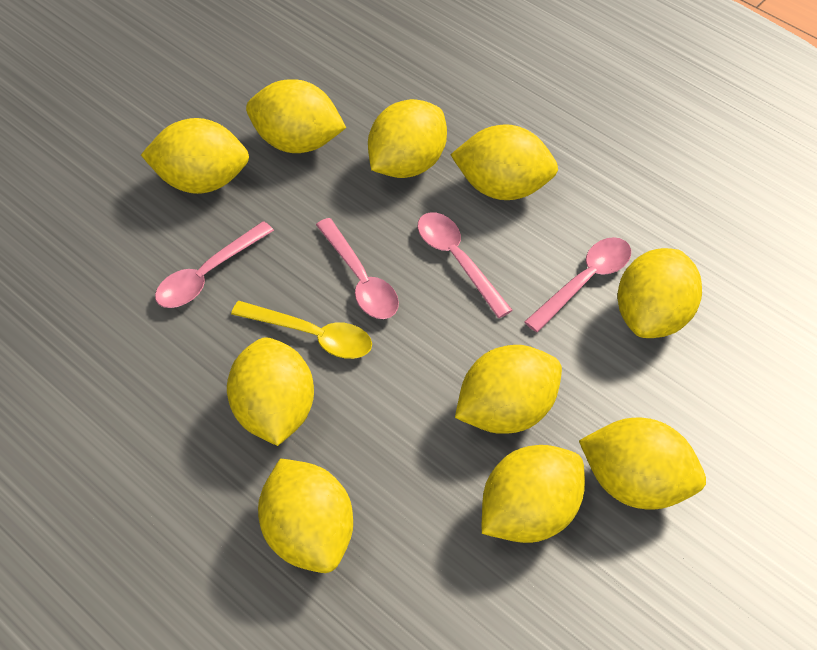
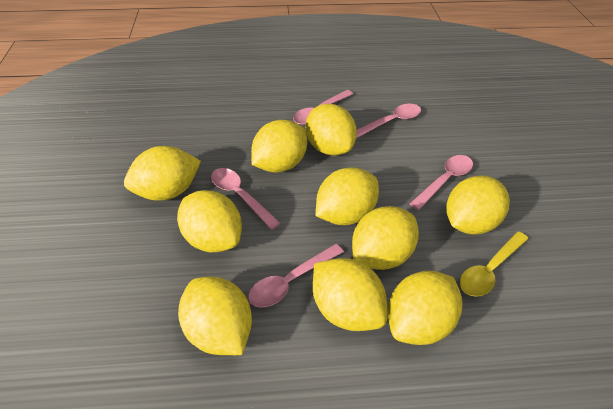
pink spoon: 4 -> 5

